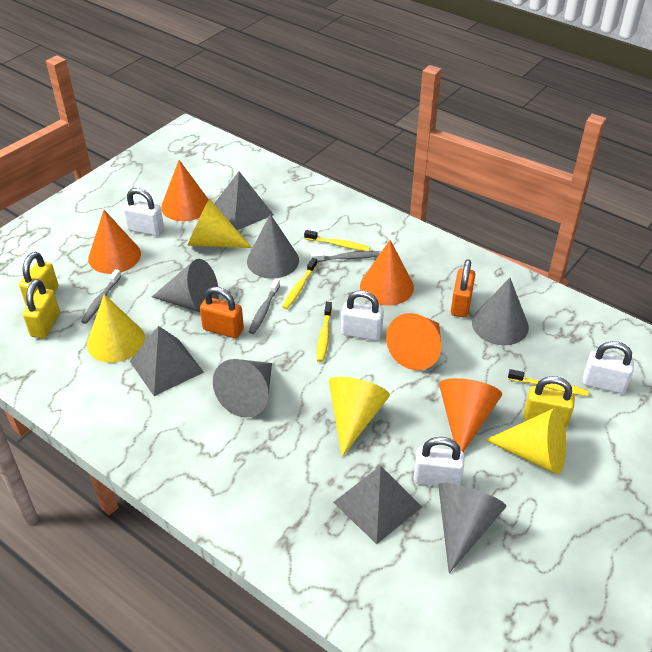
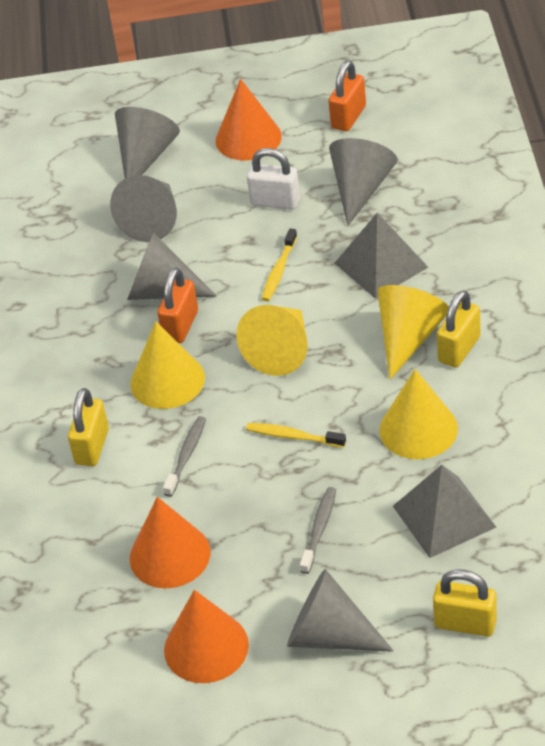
grey pyramid: 3 -> 2
grey toothbrush: 3 -> 2
orange cone: 5 -> 3
white padlock: 4 -> 1
yellow toothbrush: 4 -> 2

